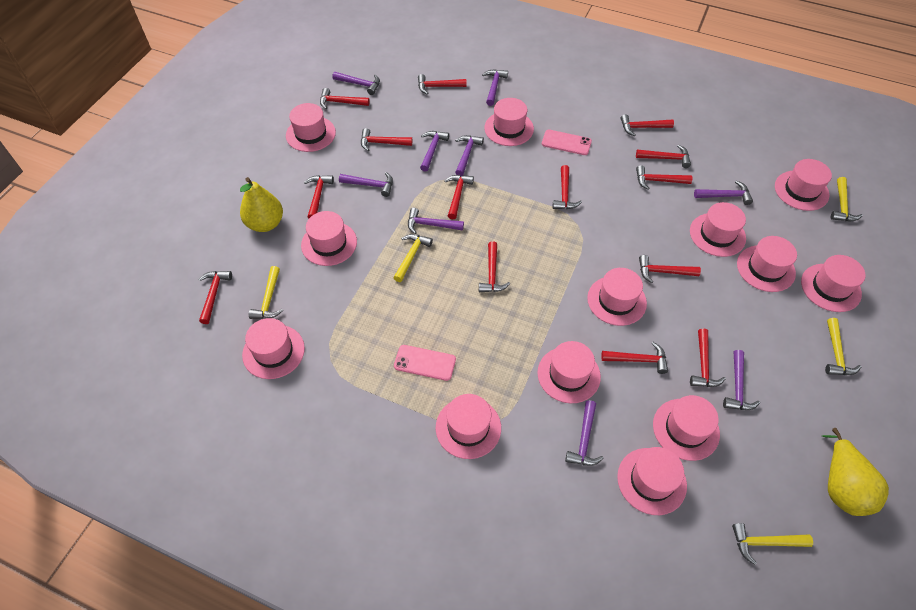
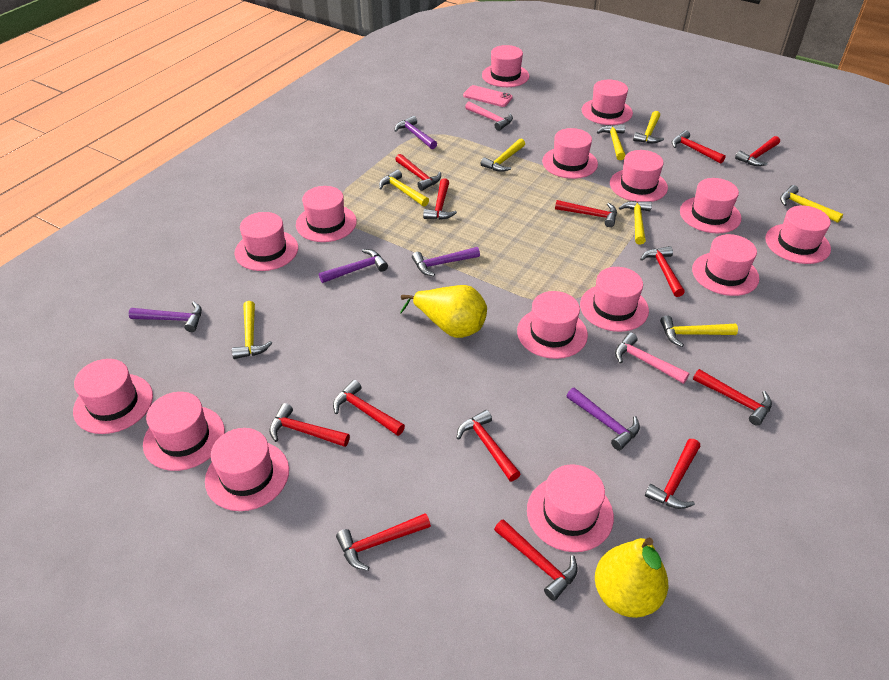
pink hammer: 0 -> 2
pink hat: 13 -> 15
pink phone: 2 -> 1
purple hammer: 9 -> 5
red hammer: 14 -> 13
yellow hammer: 5 -> 8

